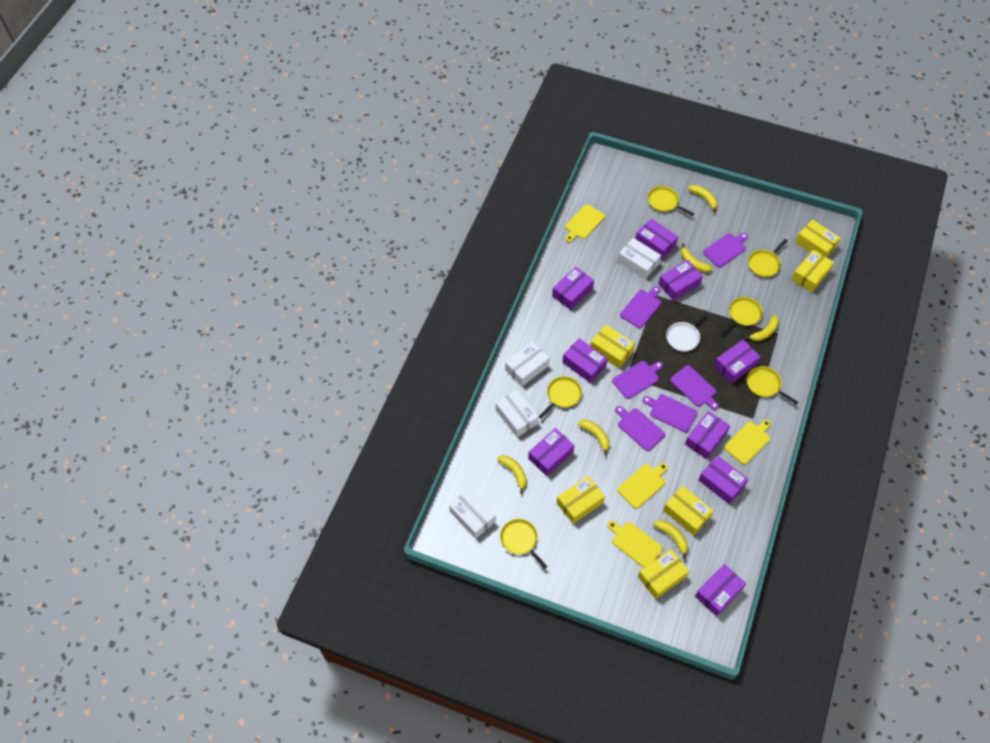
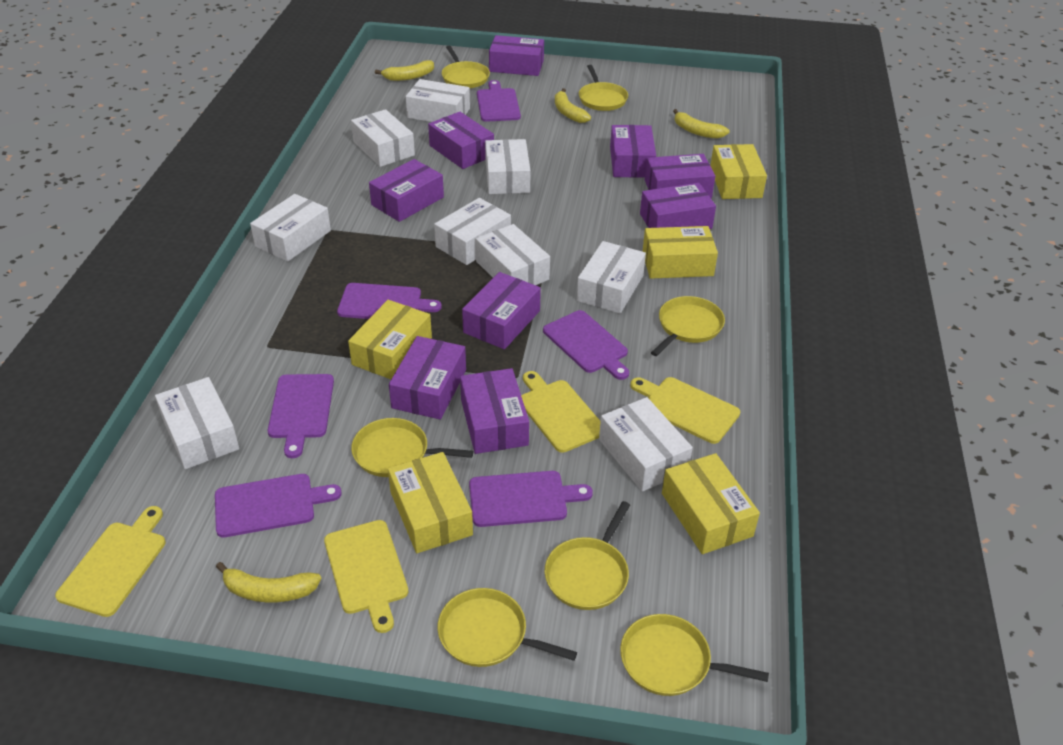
white box: 4 -> 9
white pan: 1 -> 0
yellow banana: 6 -> 4
yellow box: 6 -> 5
yellow pan: 6 -> 7

